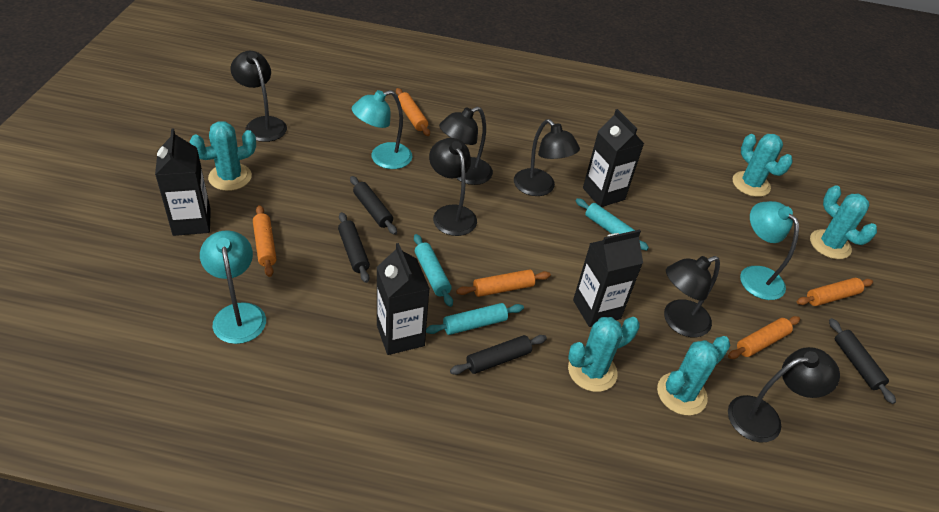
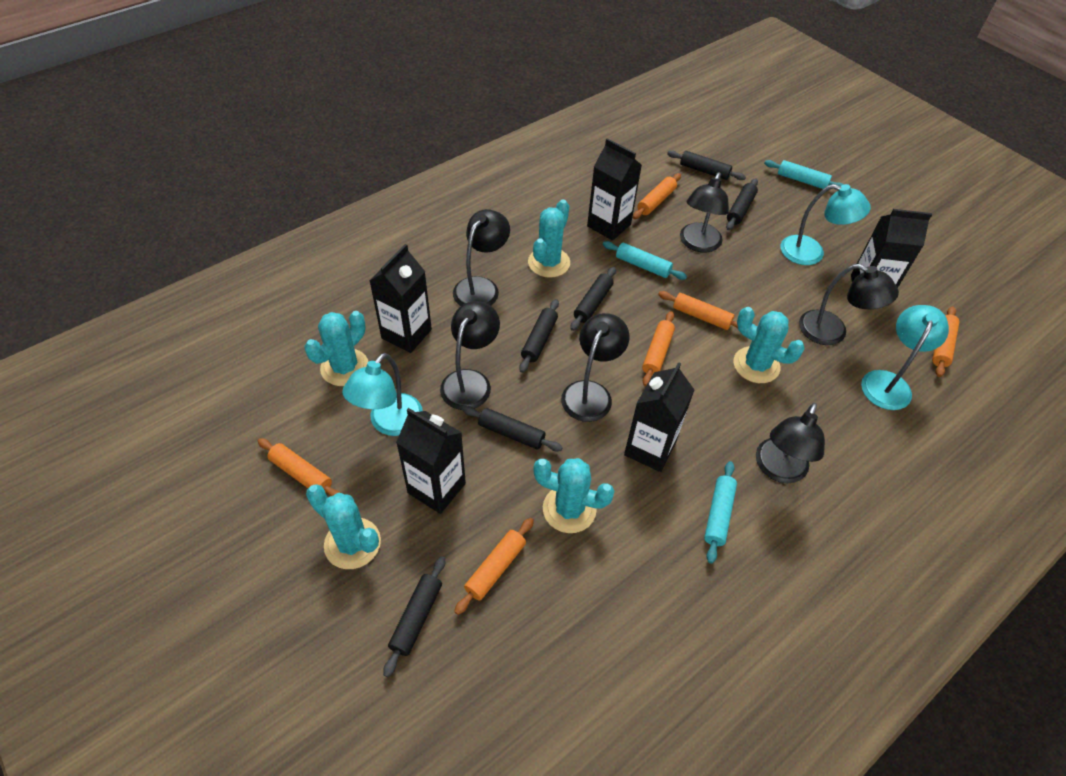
black carton: 4 -> 5
black rolling pin: 4 -> 6
orange rolling pin: 5 -> 6

